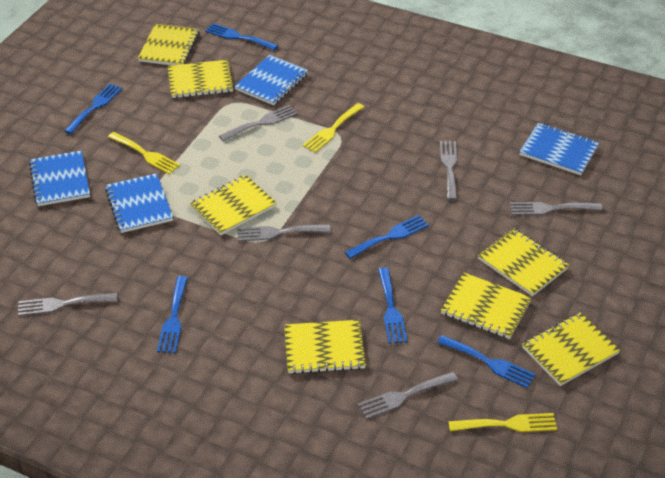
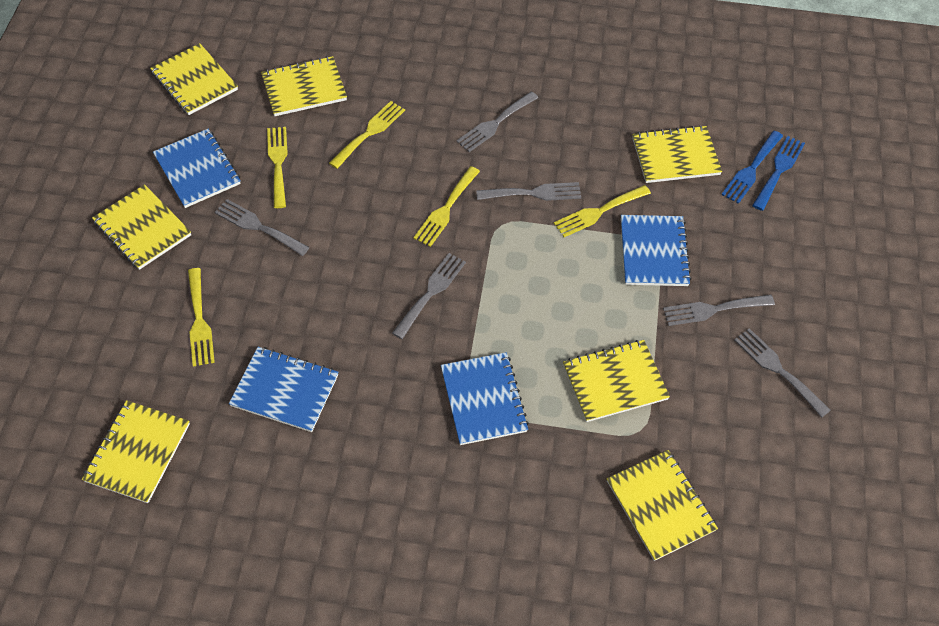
blue fork: 6 -> 2
yellow fork: 3 -> 5

